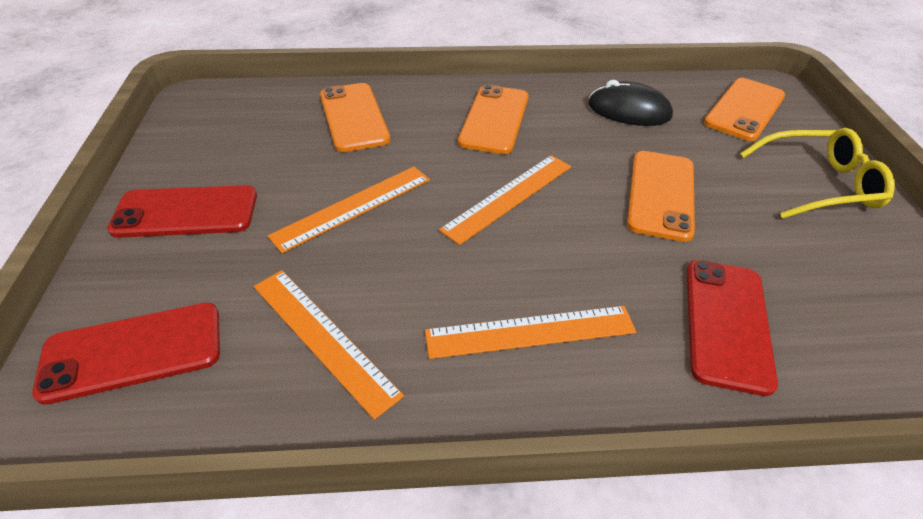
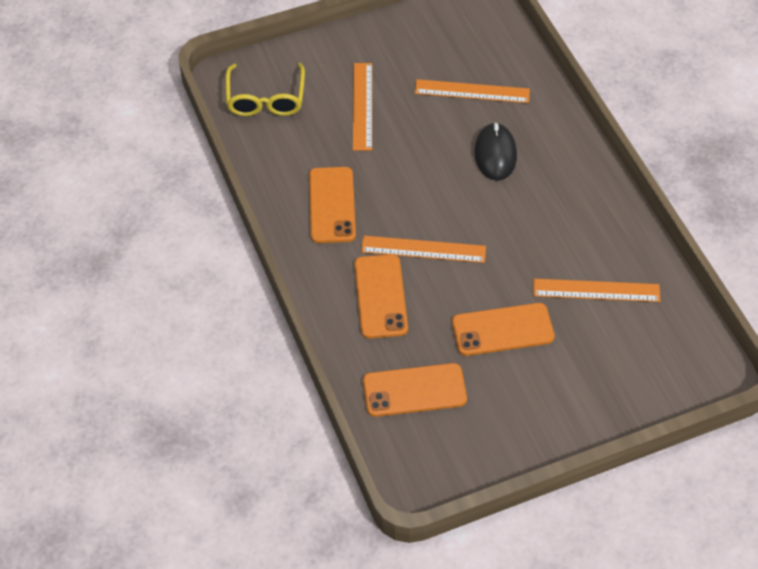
red phone: 3 -> 0

